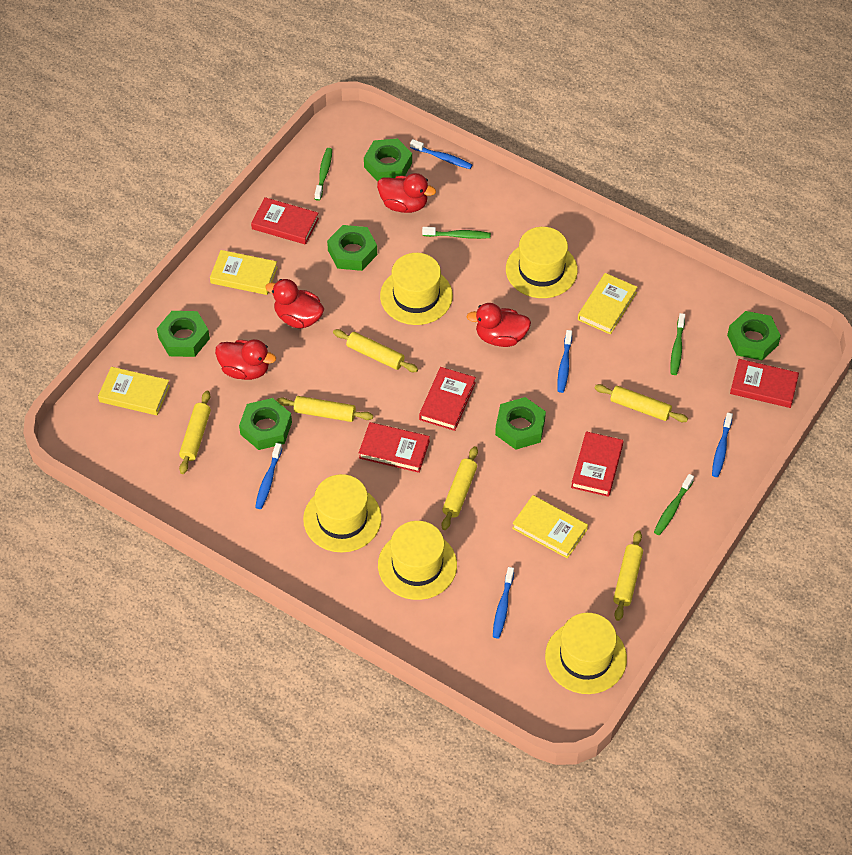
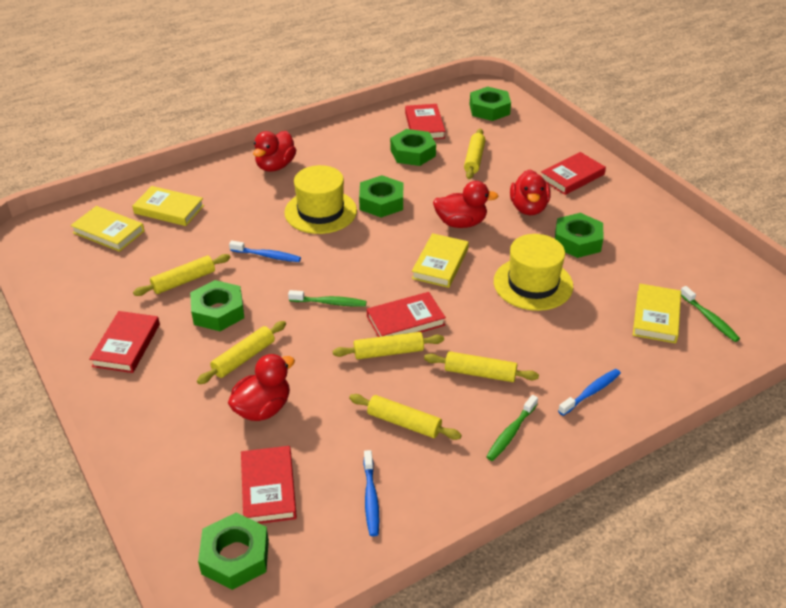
blue toothbrush: 5 -> 3
green toothbrush: 4 -> 3
yellow hat: 5 -> 2

